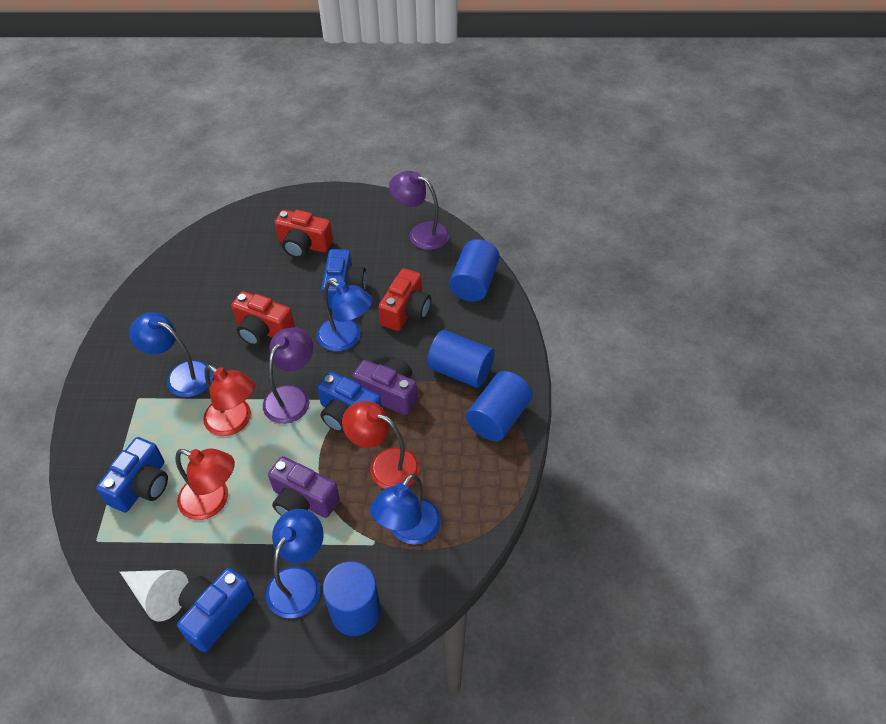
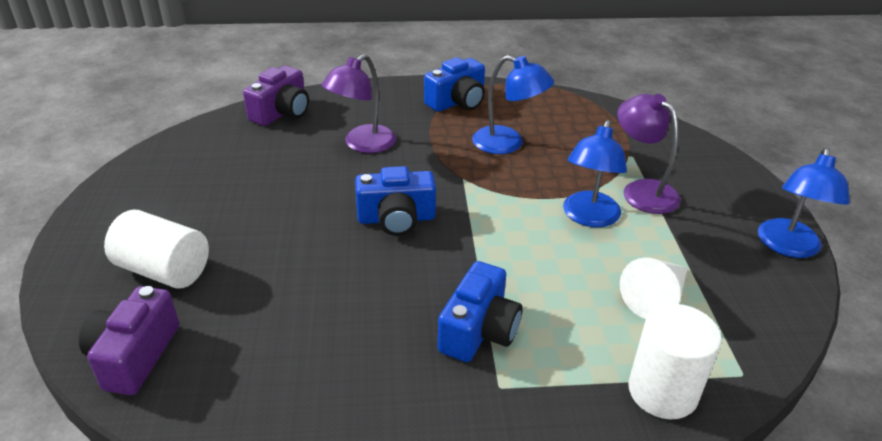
blue camera: 4 -> 3
blue cylinder: 4 -> 0
blue lamp: 4 -> 3
red camera: 3 -> 0
red lamp: 3 -> 0
white cylinder: 0 -> 2

